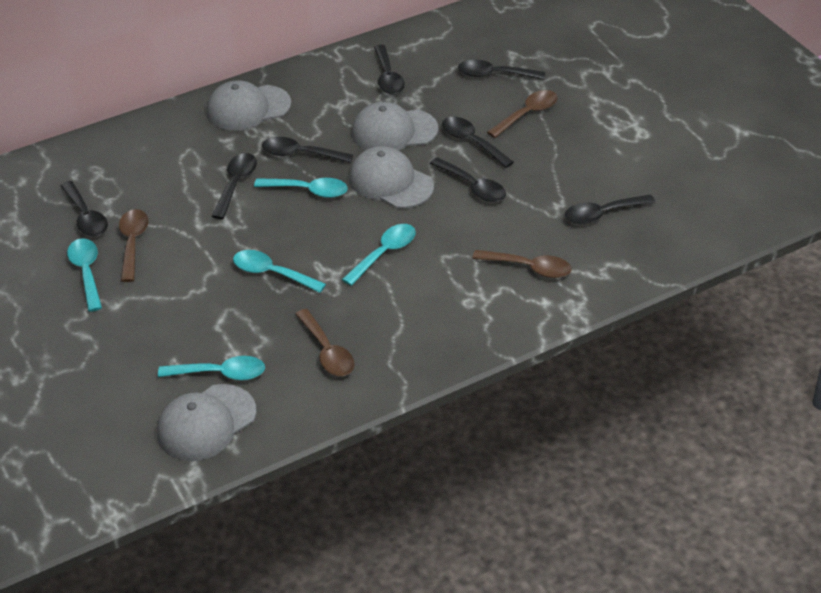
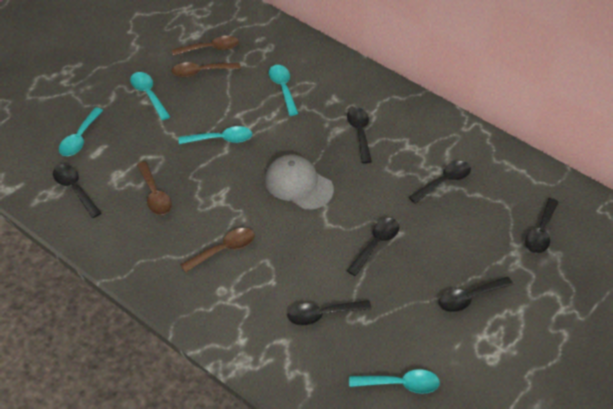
black spoon: 8 -> 7
grey cap: 4 -> 1

